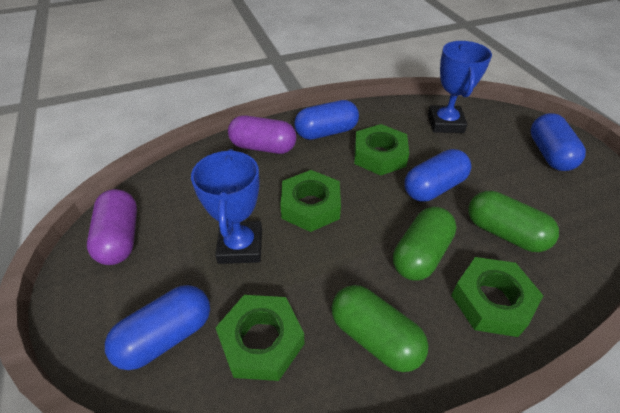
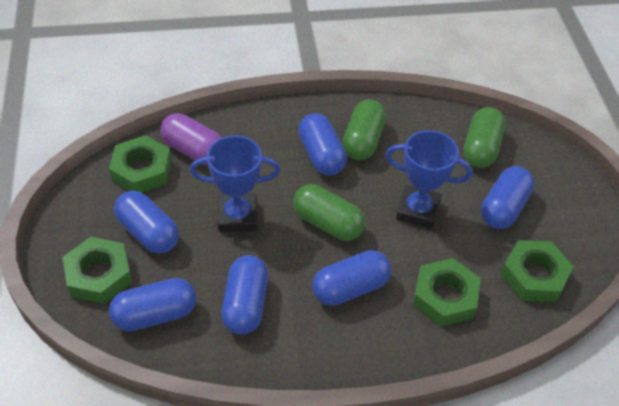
blue capsule: 4 -> 6
purple capsule: 2 -> 1

